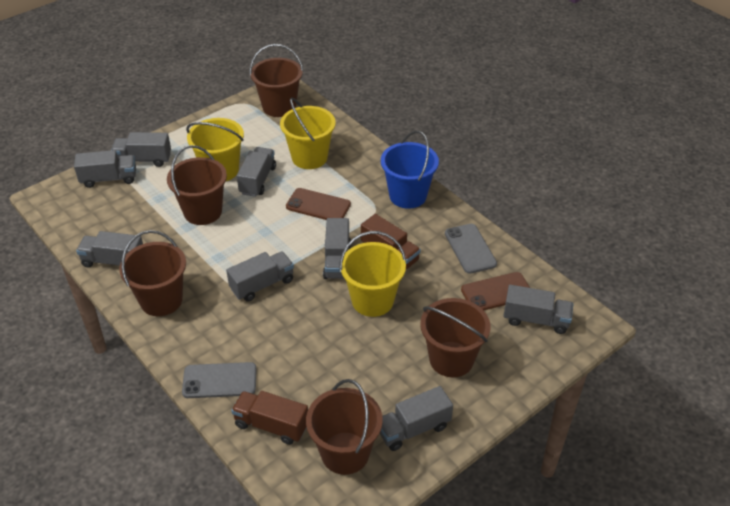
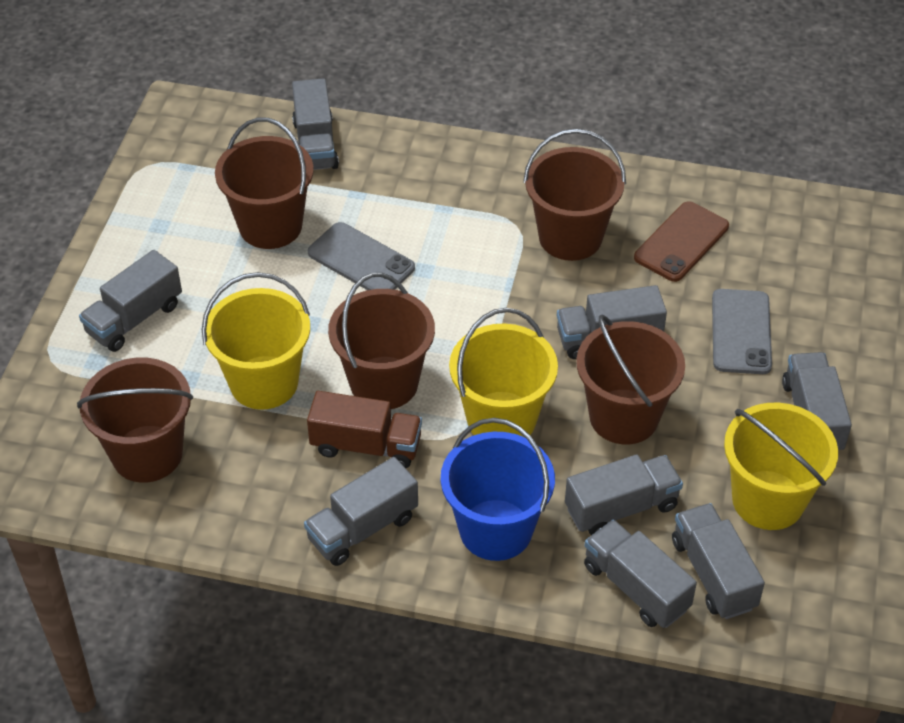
brown phone: 2 -> 1
brown truck: 2 -> 1

